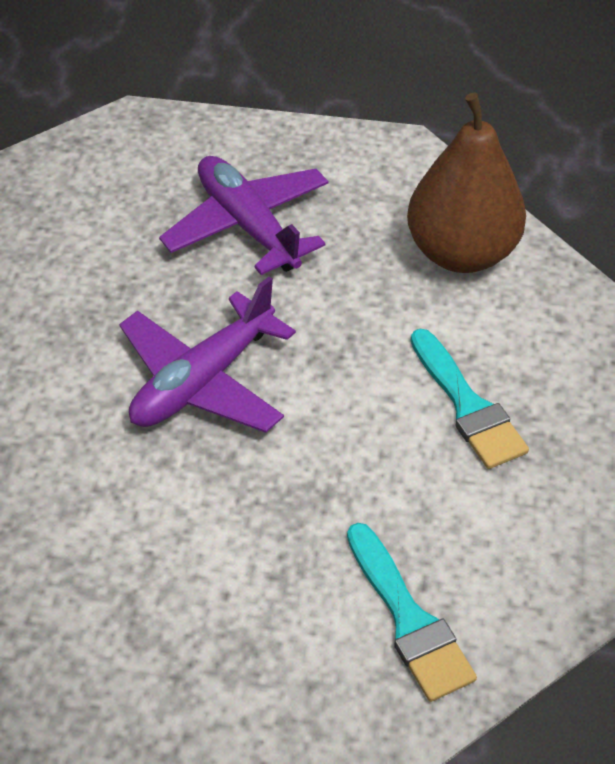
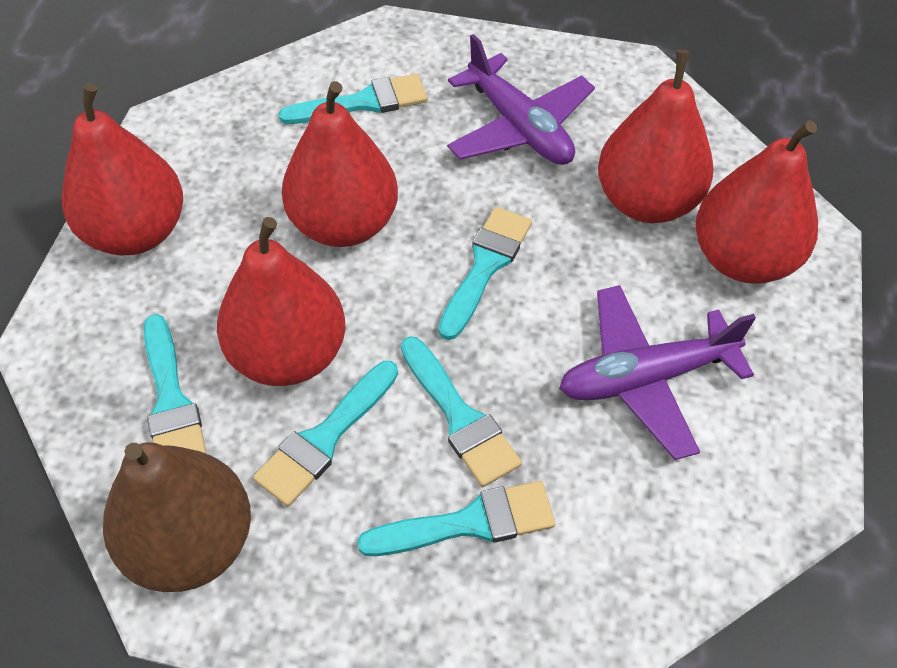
red pear: 0 -> 5
turquoise brush: 2 -> 6

